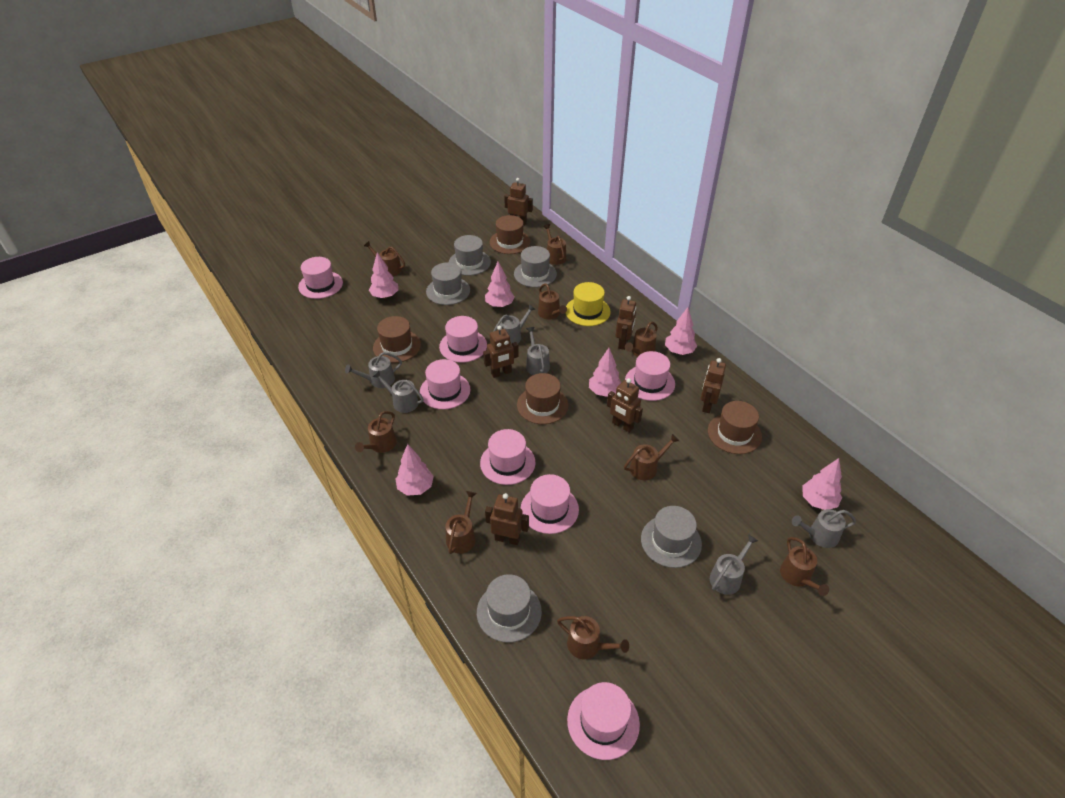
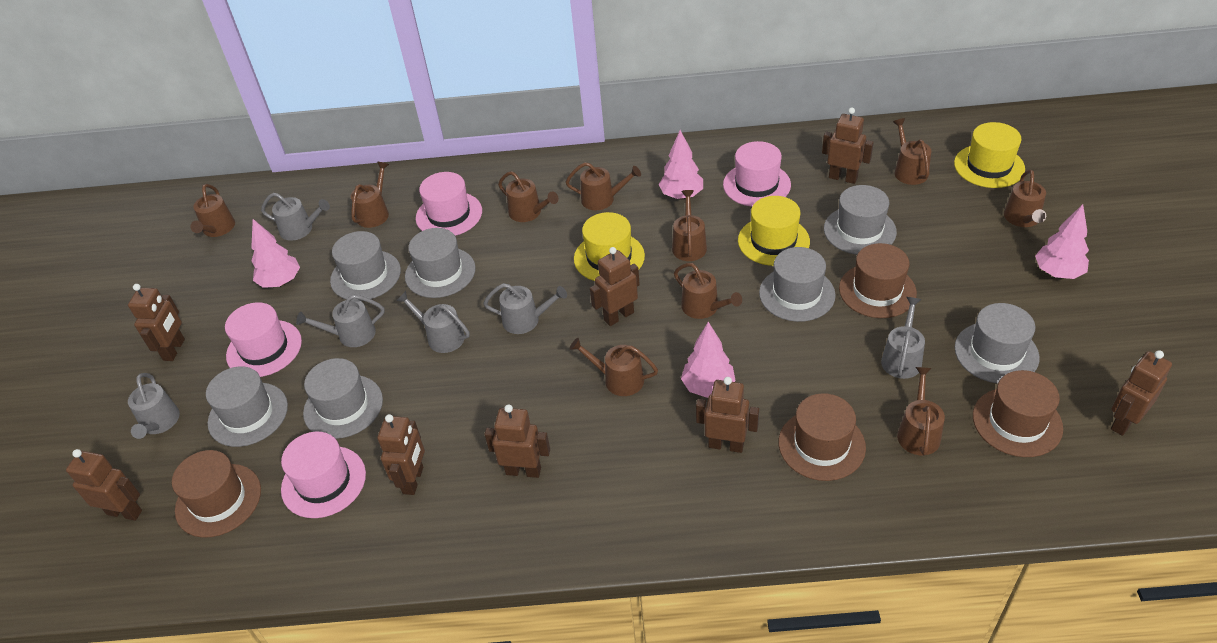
brown robot: 6 -> 8
brown watering can: 9 -> 10
grey hat: 5 -> 7
pink hat: 7 -> 4
pink tree: 6 -> 4
yellow hat: 1 -> 3

